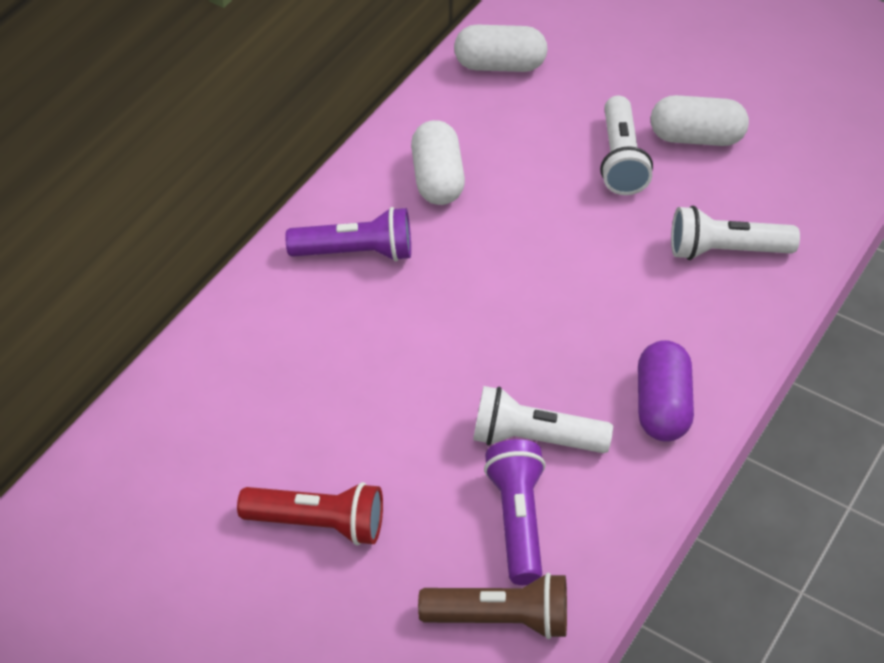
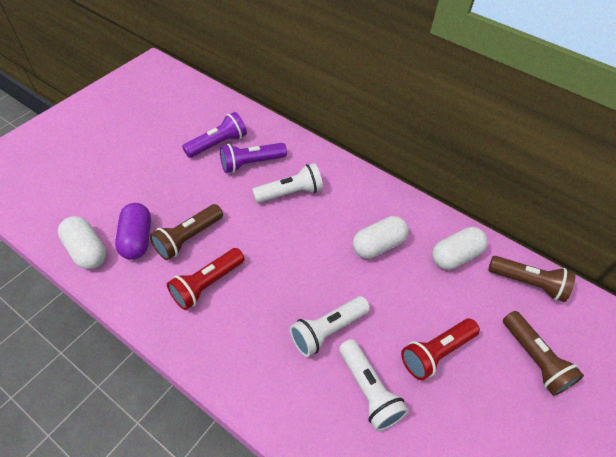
brown flashlight: 1 -> 3
red flashlight: 1 -> 2

